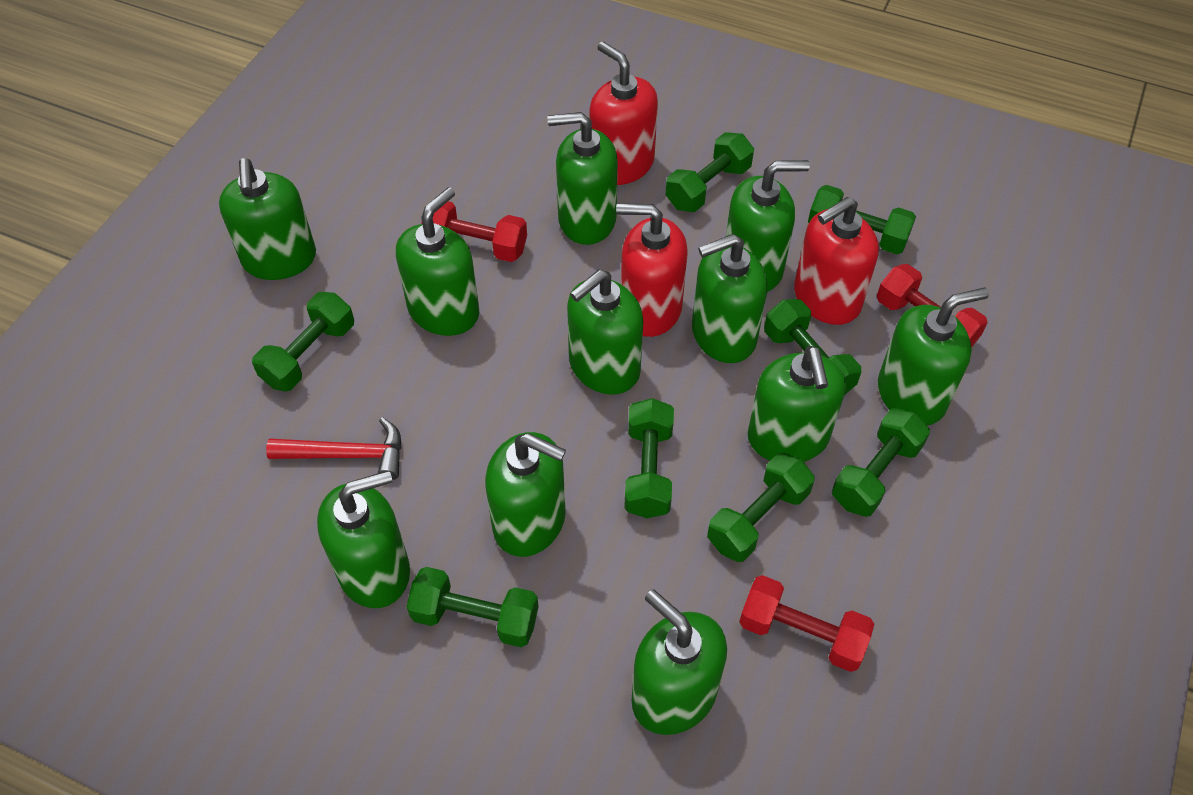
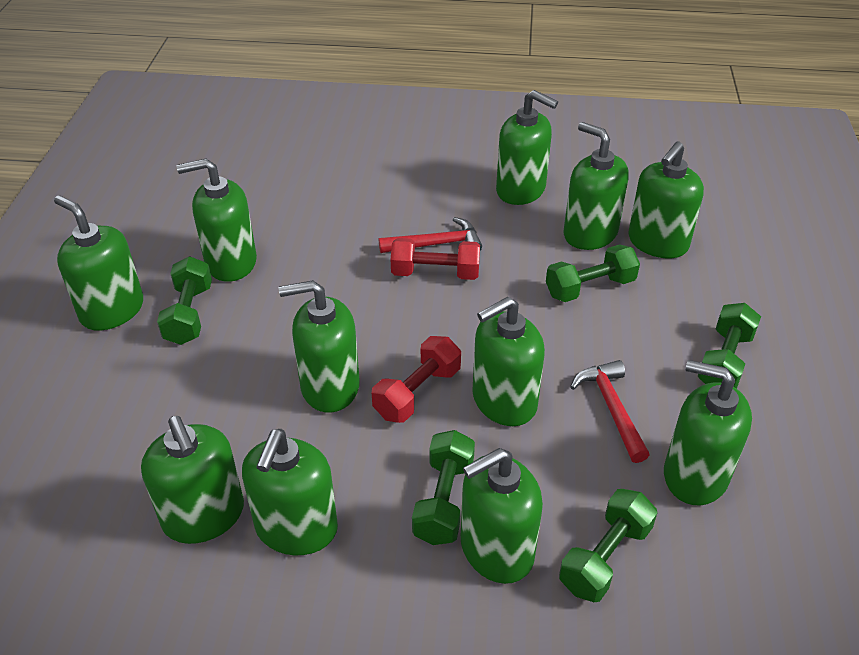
green dumbbell: 8 -> 5
red dumbbell: 3 -> 2
red hammer: 1 -> 2
red soap dispenser: 3 -> 0

